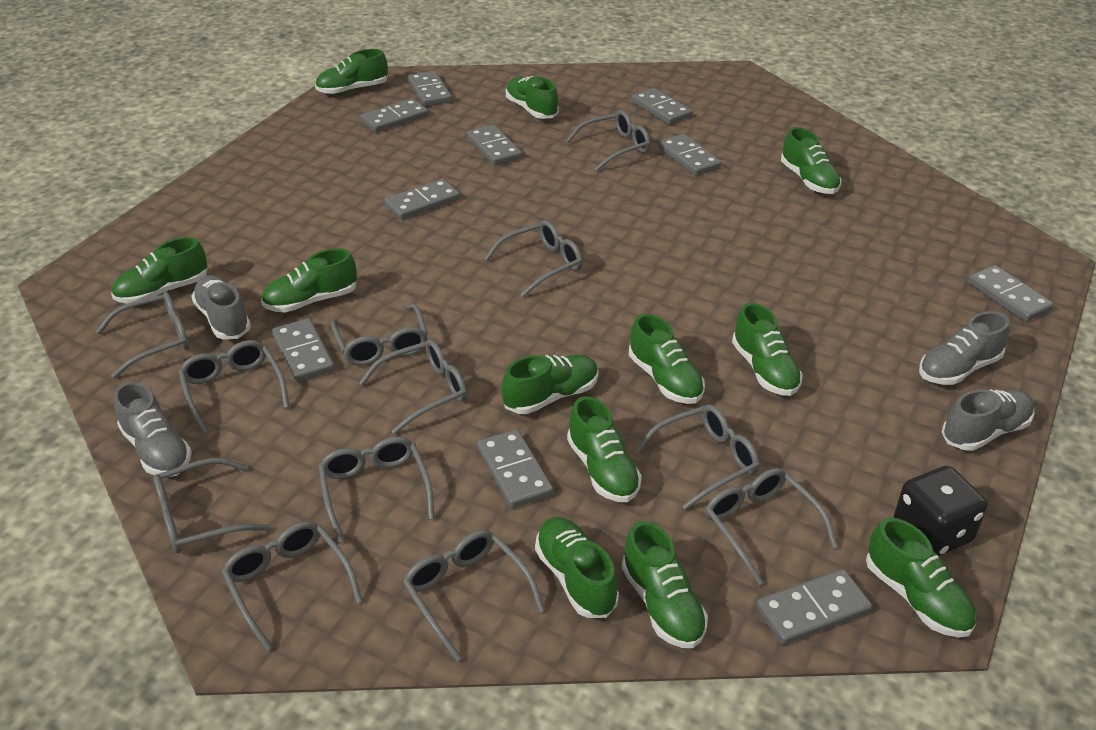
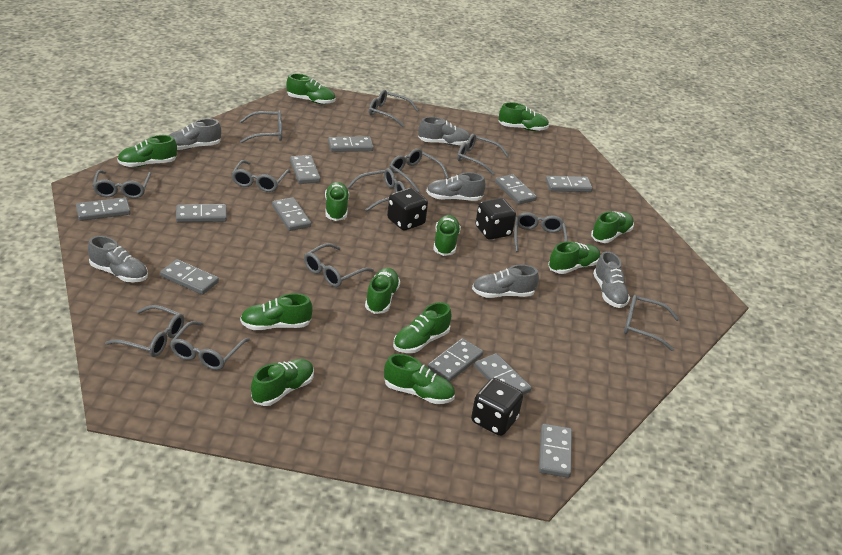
black dice: 1 -> 3
grey domino: 10 -> 11
grey shoe: 4 -> 6

